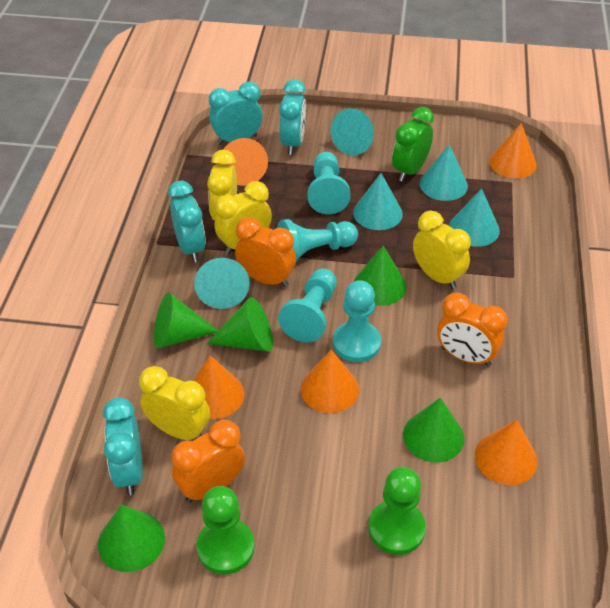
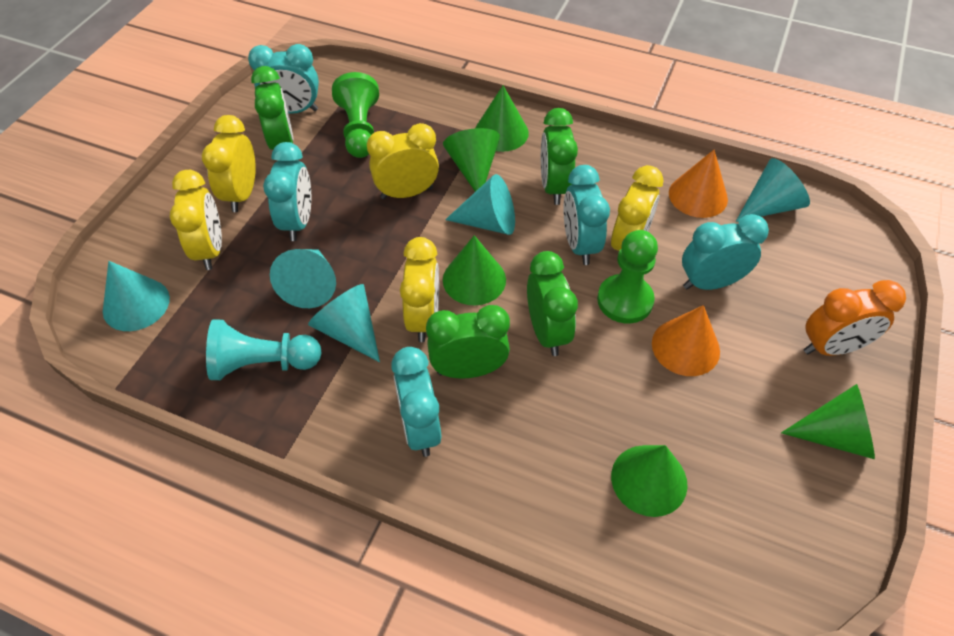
green clock: 1 -> 4
orange clock: 3 -> 1
orange cone: 5 -> 2
turquoise clock: 4 -> 5
turquoise pawn: 4 -> 1
yellow clock: 4 -> 5

